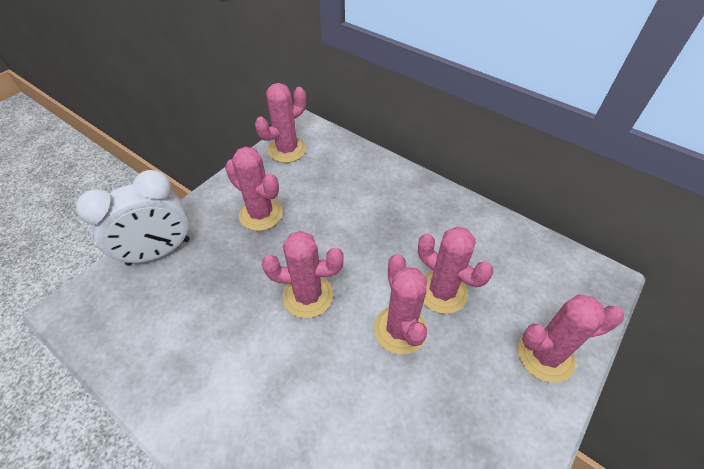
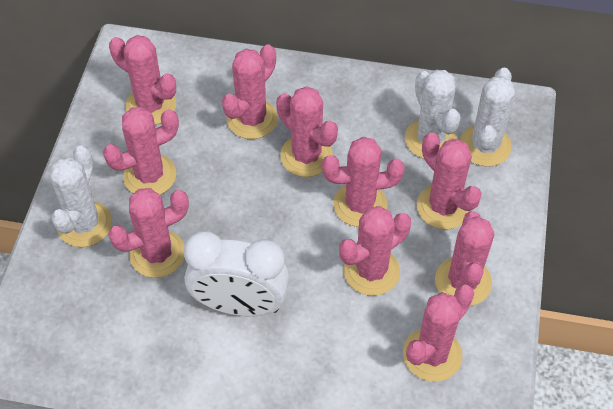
pink cactus: 6 -> 10
white cactus: 0 -> 3

